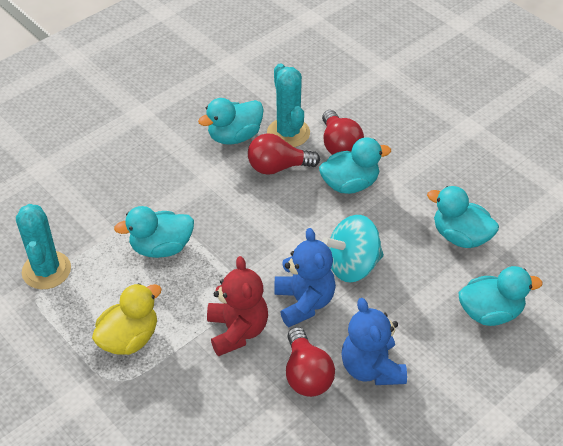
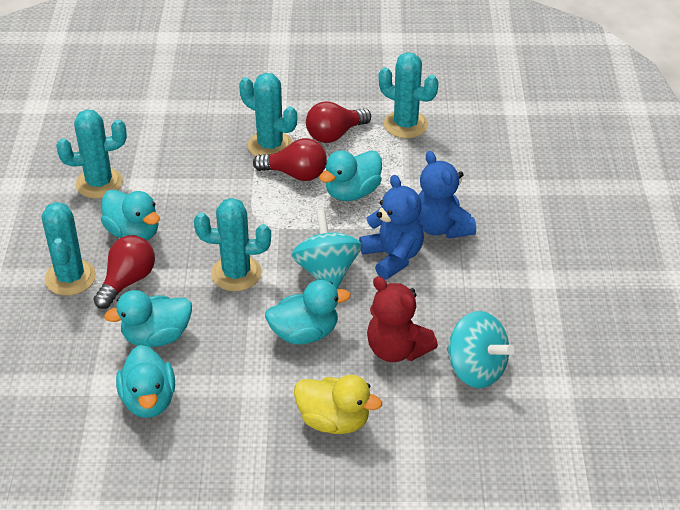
turquoise cactus: 2 -> 5
turquoise spinning top: 1 -> 2

